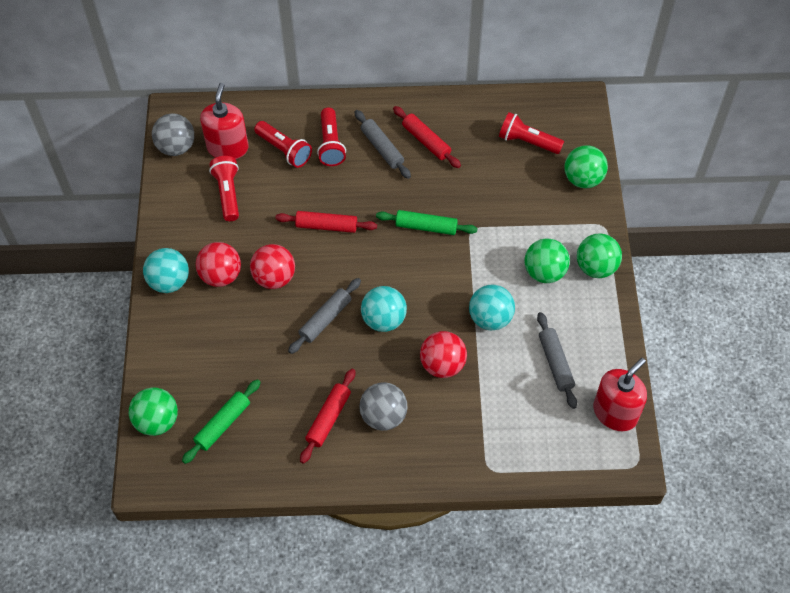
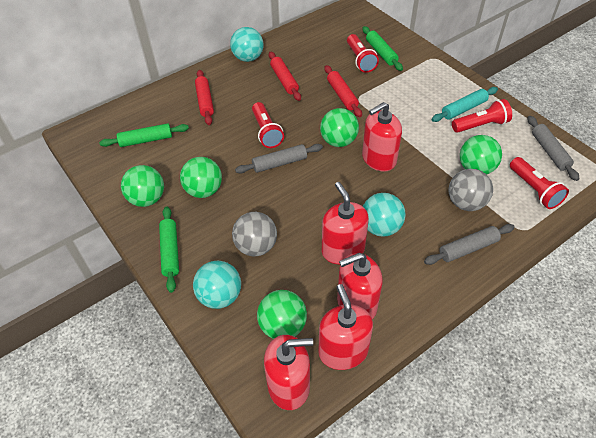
green ball: 4 -> 5
green rolling pin: 2 -> 3
red ball: 3 -> 0
red soap dispenser: 2 -> 5
turquoise rolling pin: 0 -> 1

